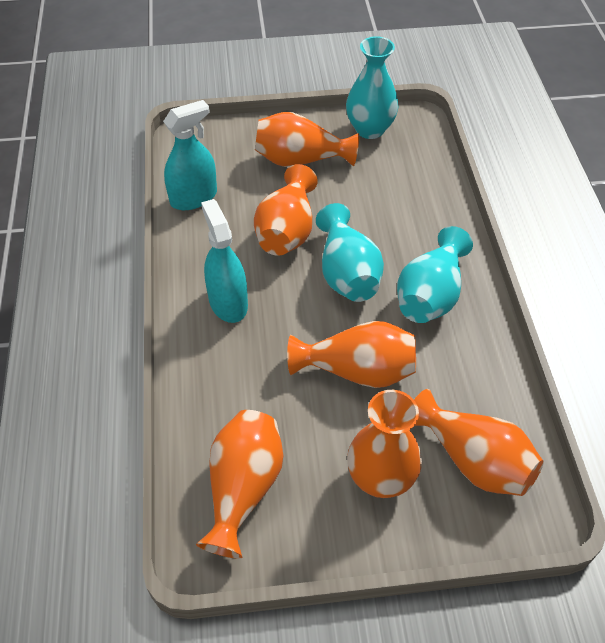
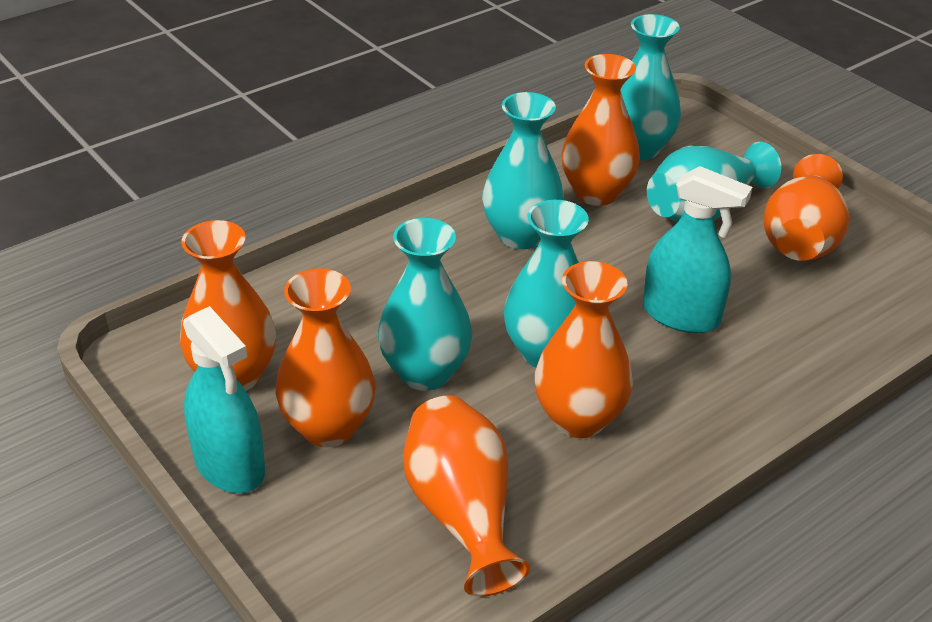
turquoise vase: 3 -> 5

